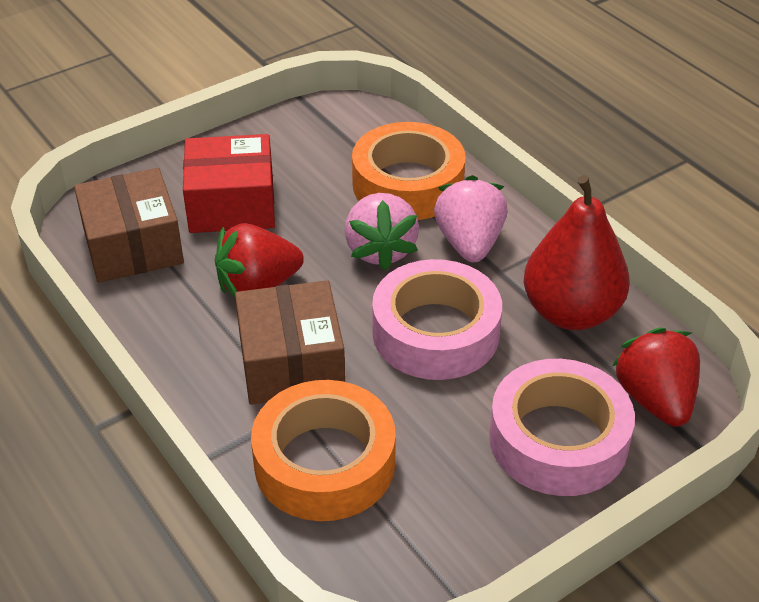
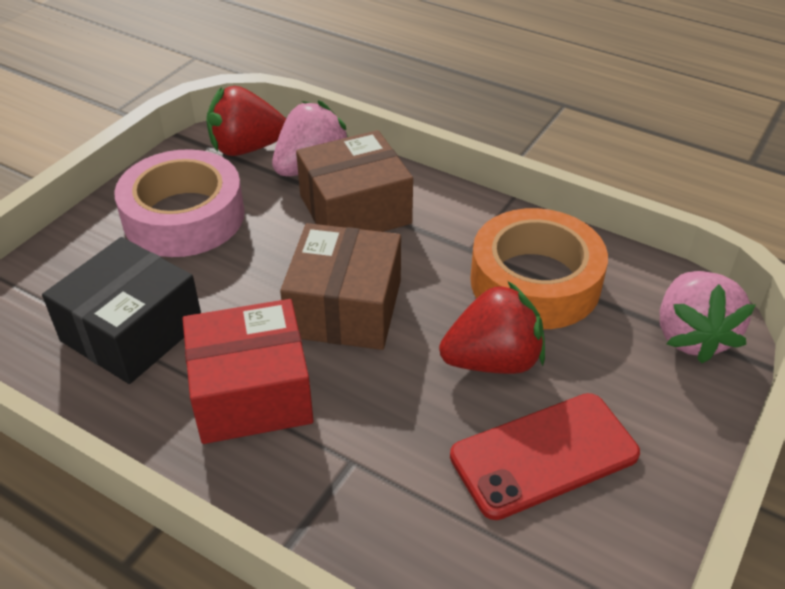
black box: 0 -> 1
orange tape: 2 -> 1
pink tape: 2 -> 1
red pear: 1 -> 0
red phone: 0 -> 1

